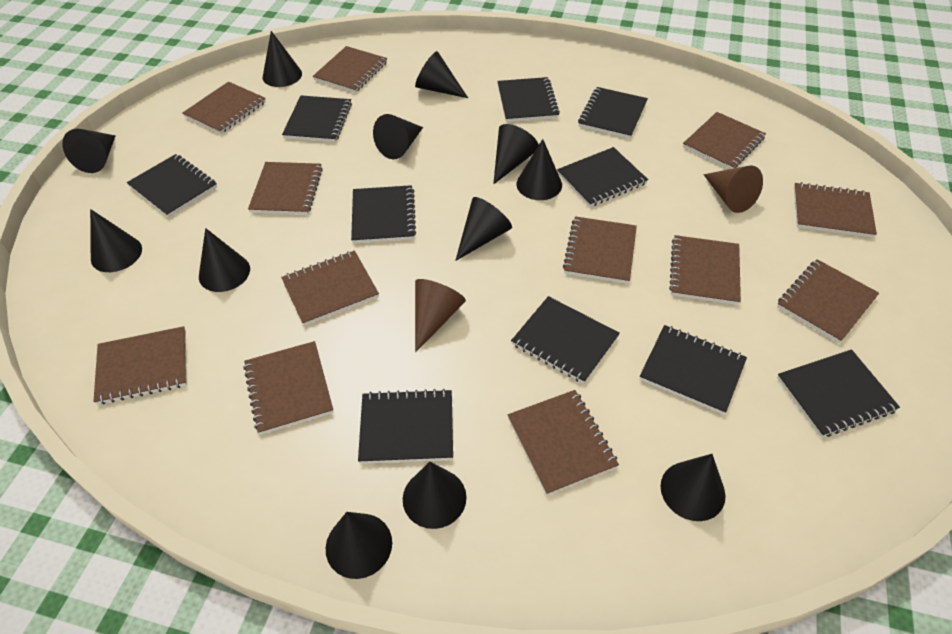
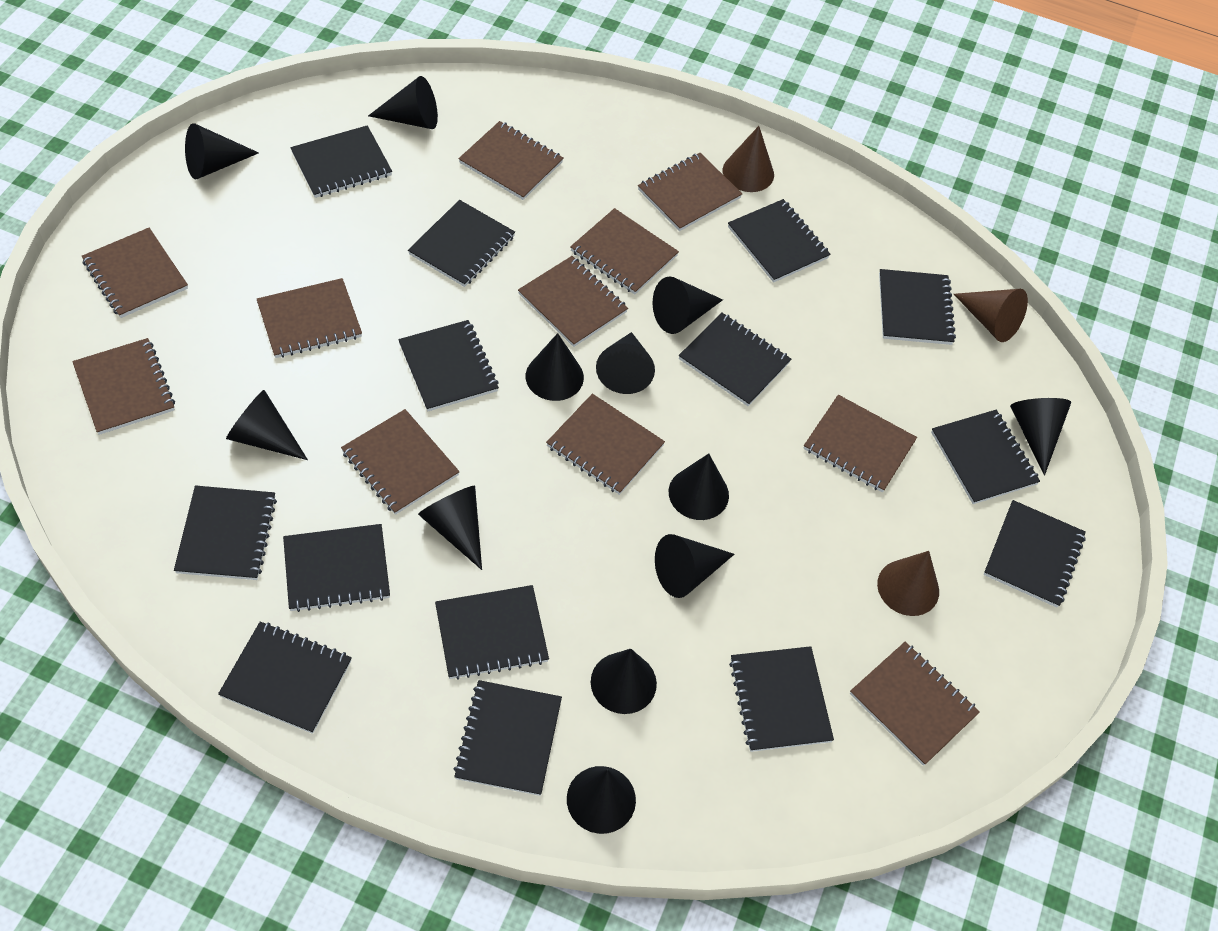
black notebook: 10 -> 14
brown cone: 2 -> 3
brown notebook: 12 -> 11

